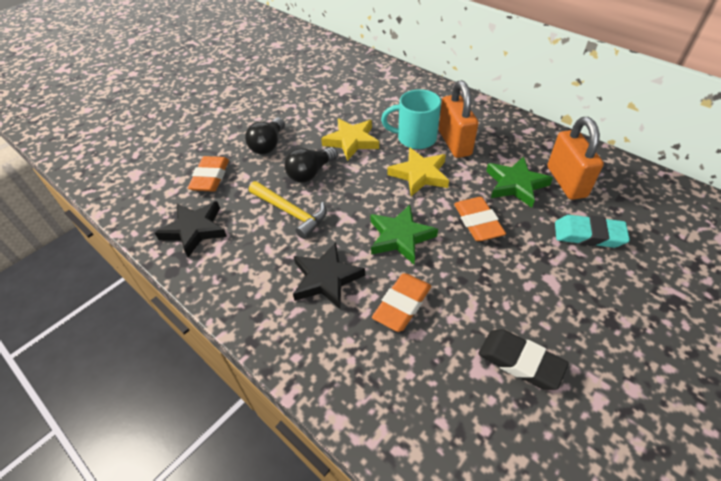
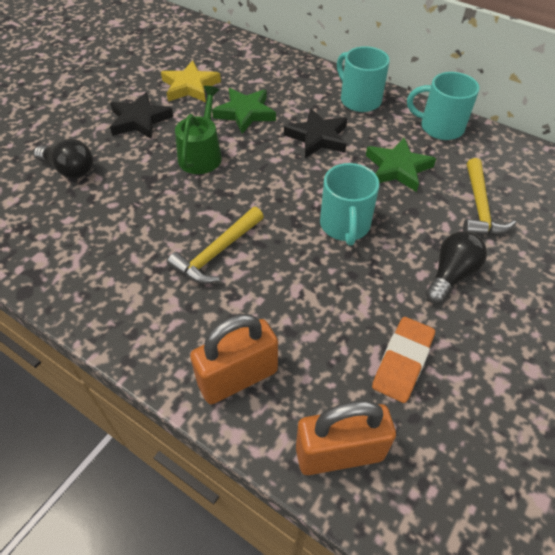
black eraser: 1 -> 0
green watering can: 0 -> 1
orange eraser: 3 -> 1
turquoise eraser: 1 -> 0
turquoise mug: 1 -> 3
yellow hammer: 1 -> 2
yellow star: 2 -> 1

